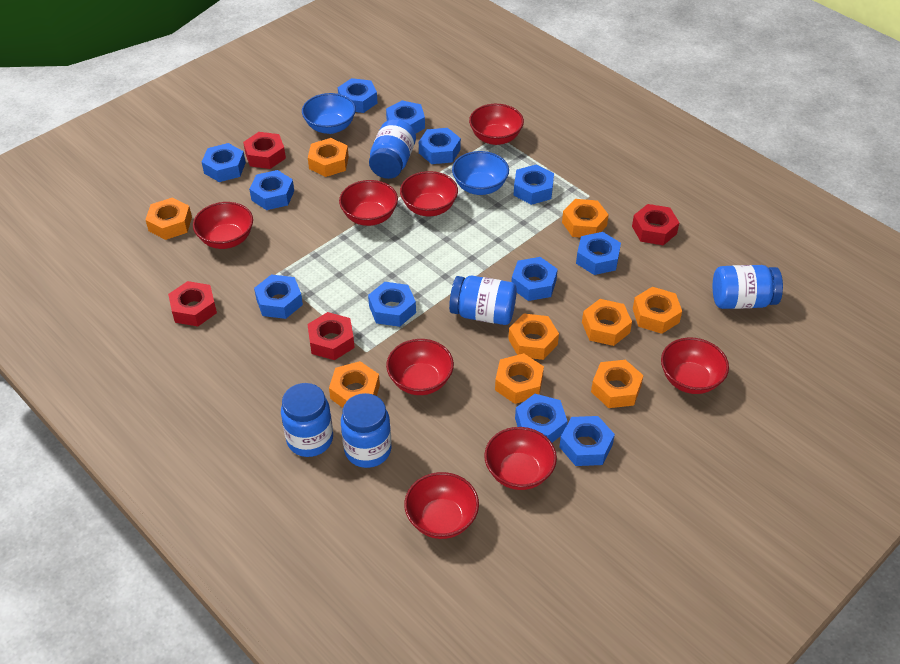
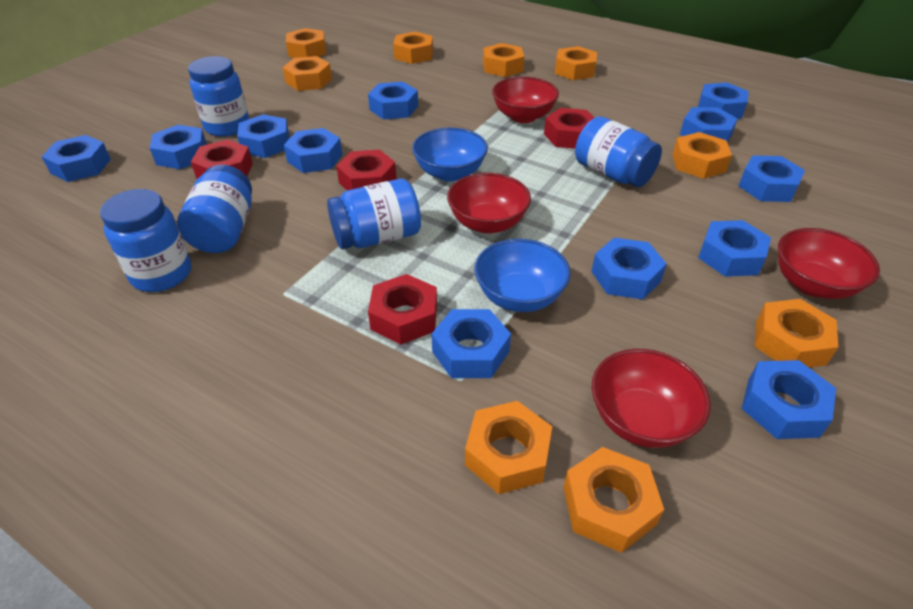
red bowl: 8 -> 4

